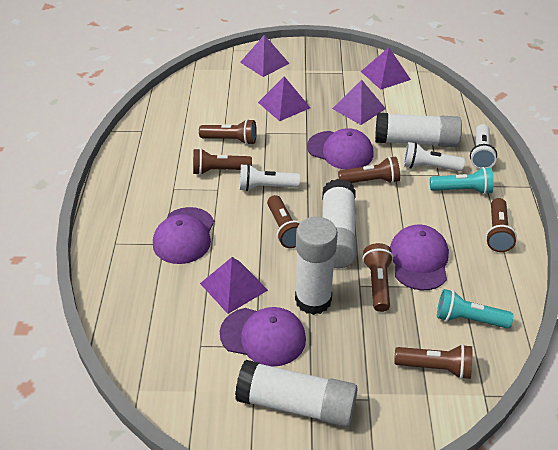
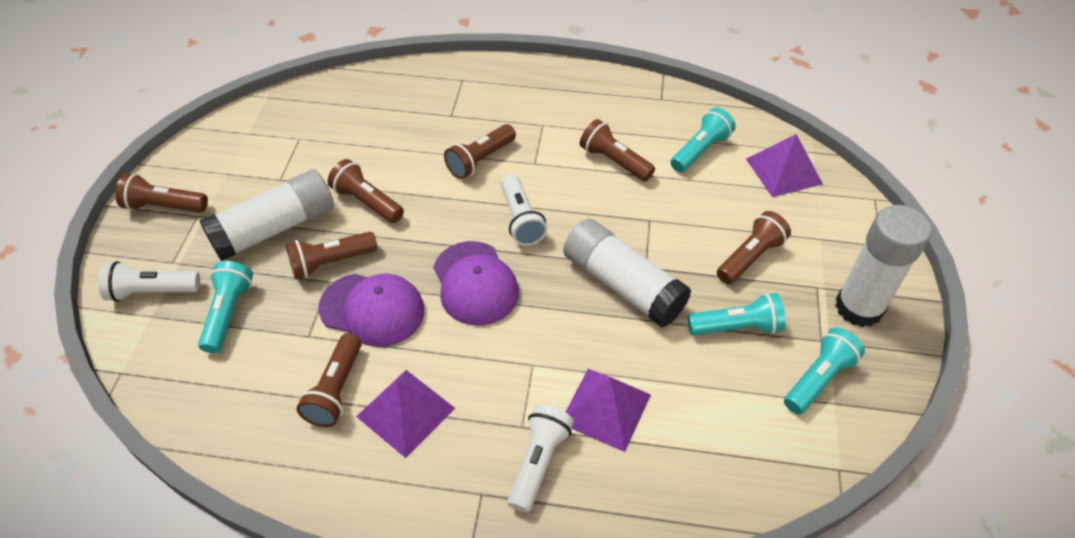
purple cap: 4 -> 2
purple pyramid: 5 -> 3
turquoise flashlight: 2 -> 4
white glue stick: 4 -> 3

